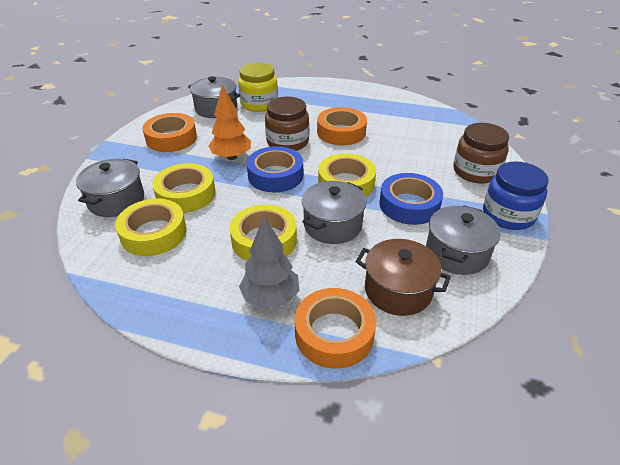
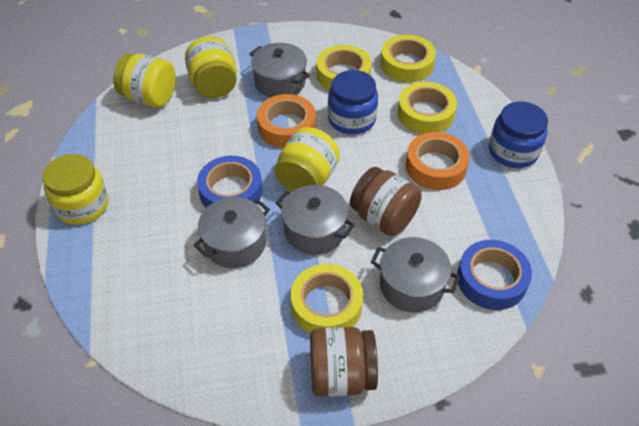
blue jar: 1 -> 2
brown pot: 1 -> 0
grey tree: 1 -> 0
orange tape: 3 -> 2
orange tree: 1 -> 0
yellow jar: 1 -> 4

